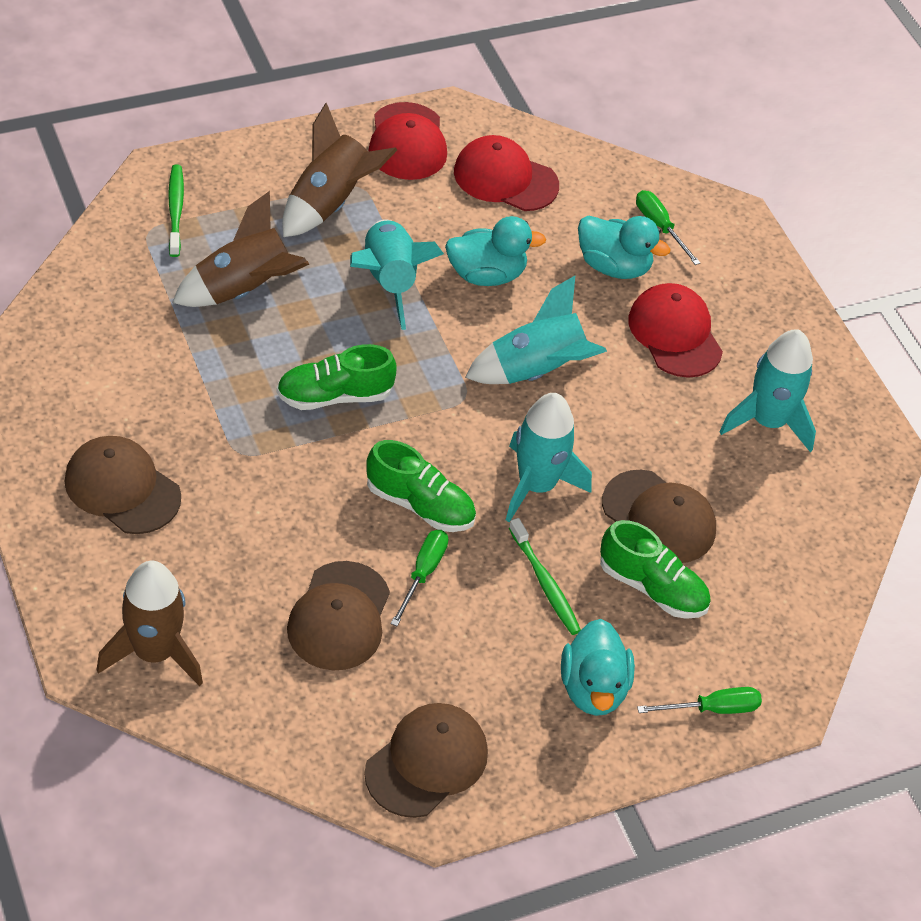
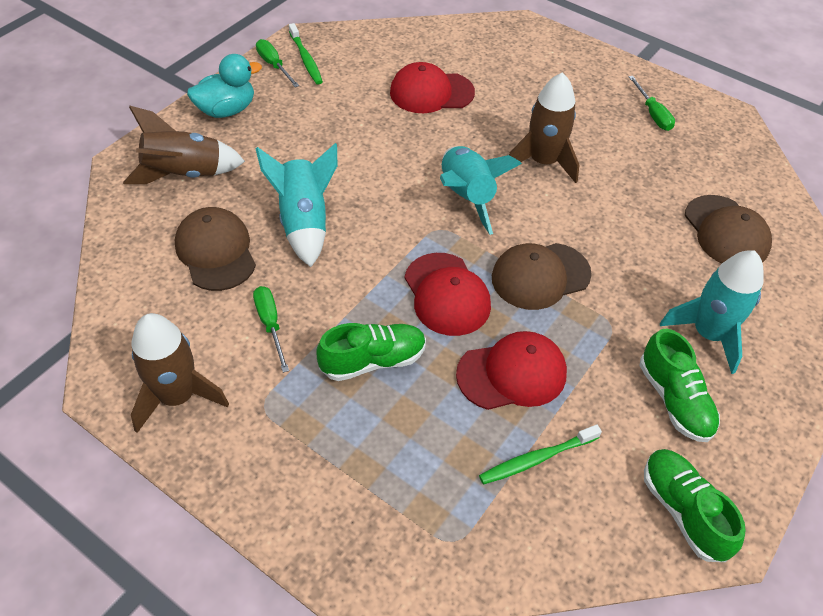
brown cap: 4 -> 3
turquoise duck: 3 -> 1
turquoise rocket: 4 -> 3

